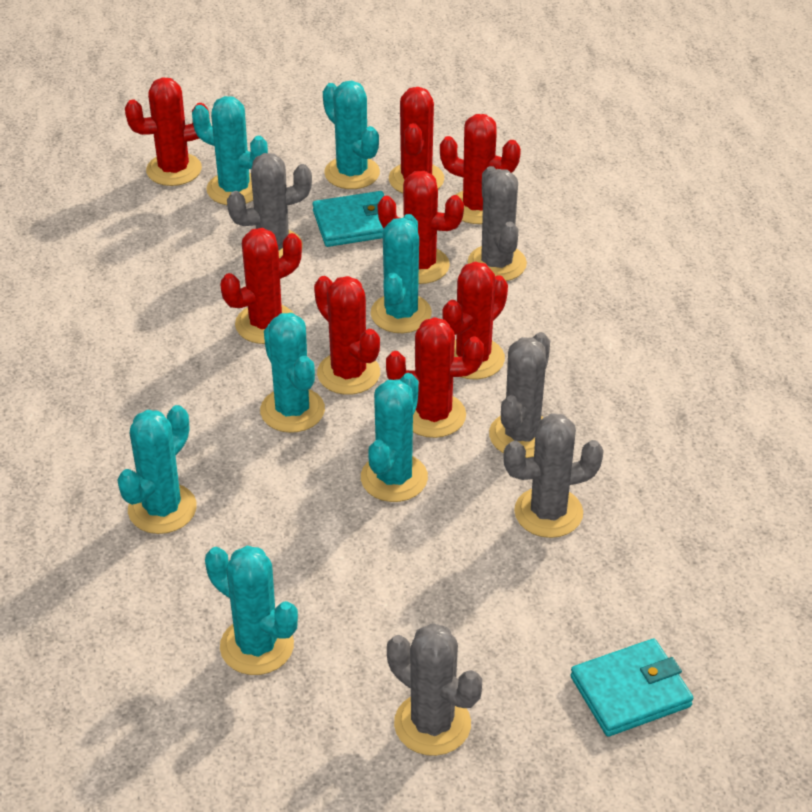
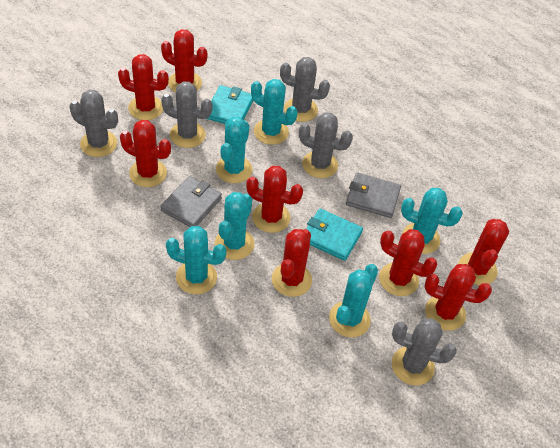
grey wallet: 0 -> 2
turquoise cactus: 7 -> 6

